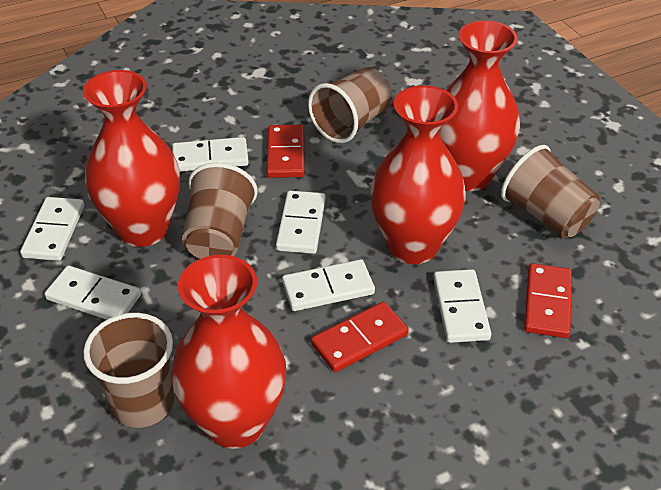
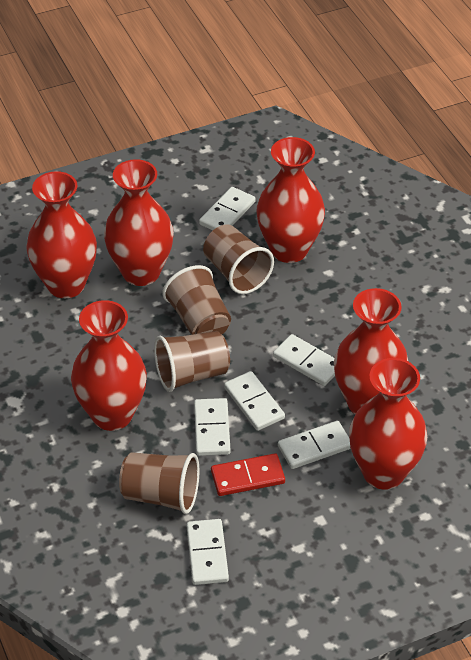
red domino: 3 -> 1
red vase: 4 -> 6

